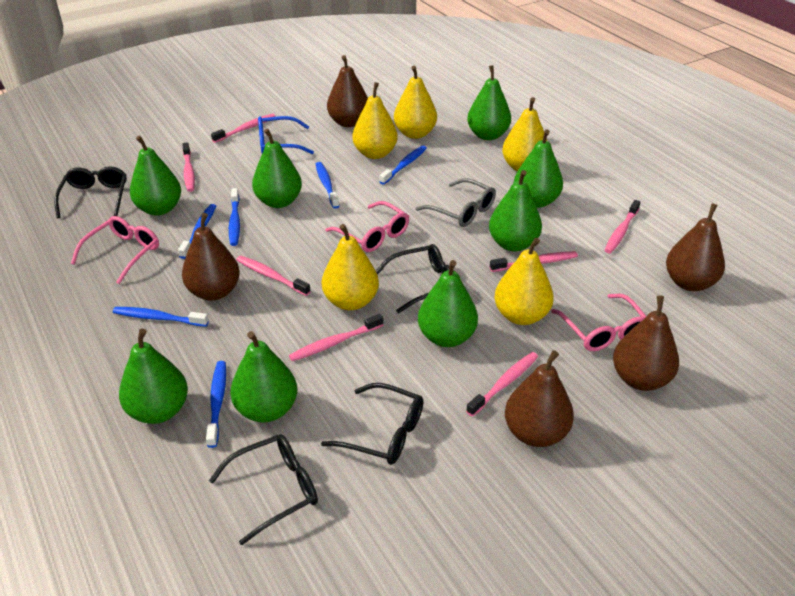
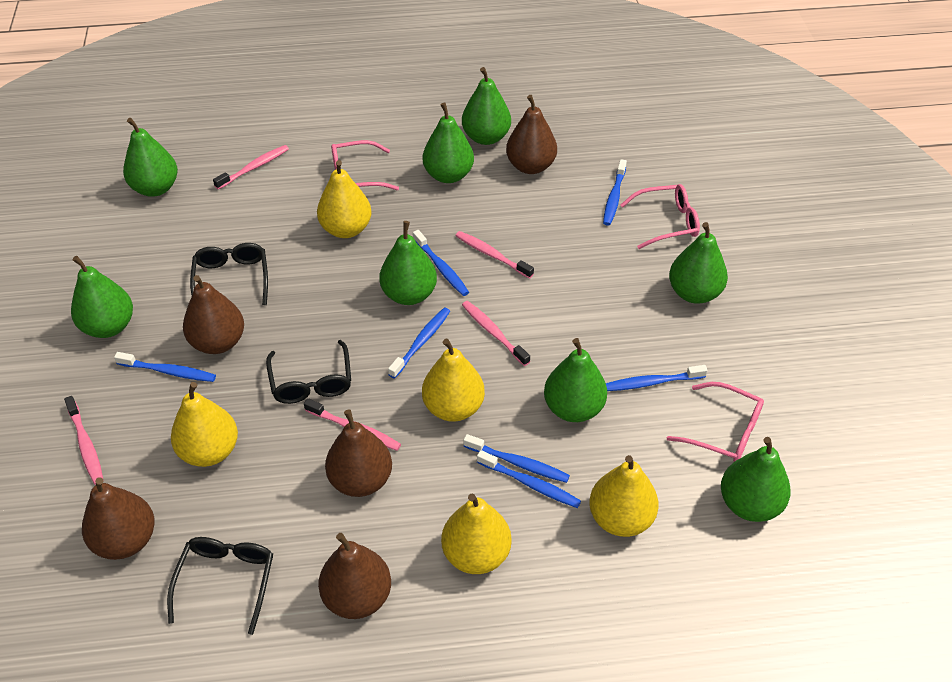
black glasses: 4 -> 3
blue glasses: 1 -> 0
blue toothbrush: 6 -> 7
grey glasses: 1 -> 0
pink toothbrush: 7 -> 5

